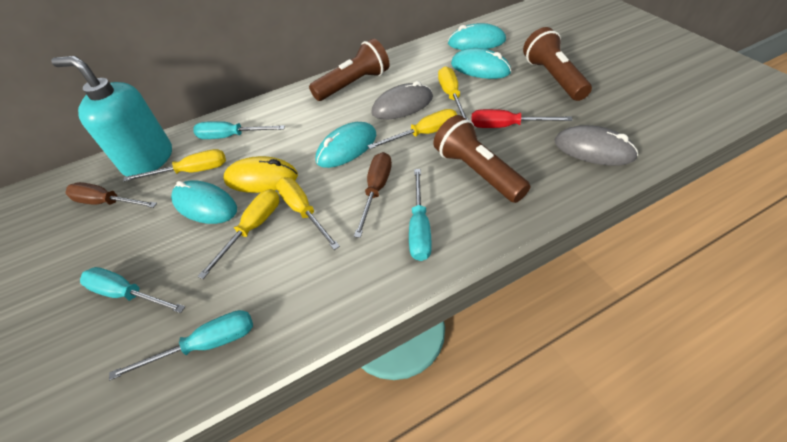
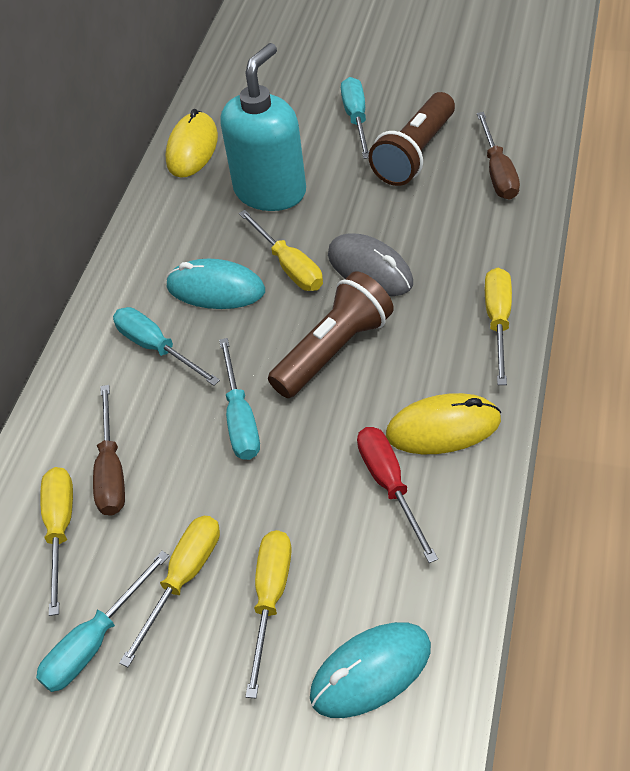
brown flashlight: 3 -> 2
grey mouse: 2 -> 1
turquoise mouse: 4 -> 2
yellow mouse: 1 -> 2

